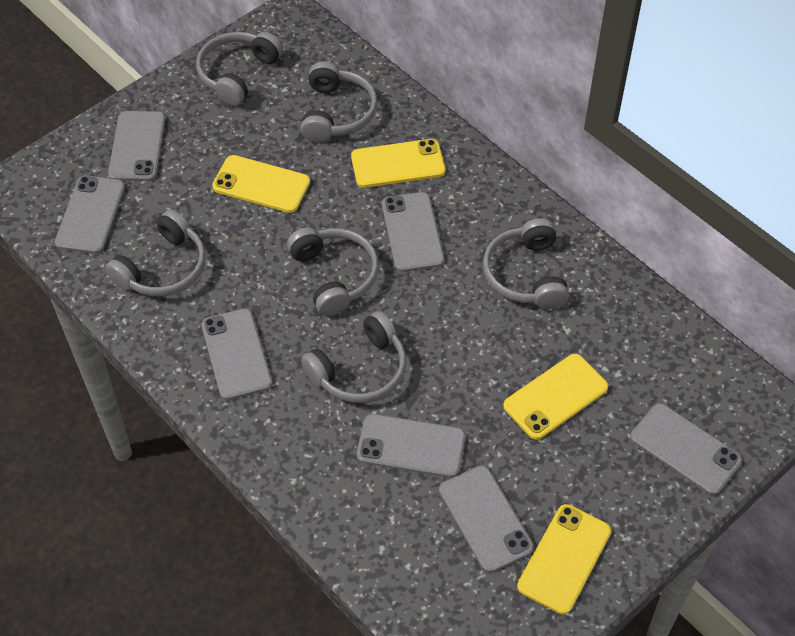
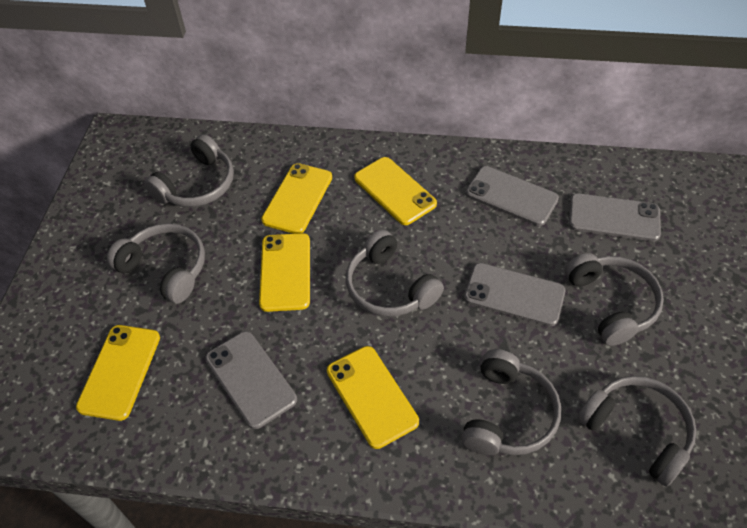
grey phone: 7 -> 4
yellow phone: 4 -> 5

